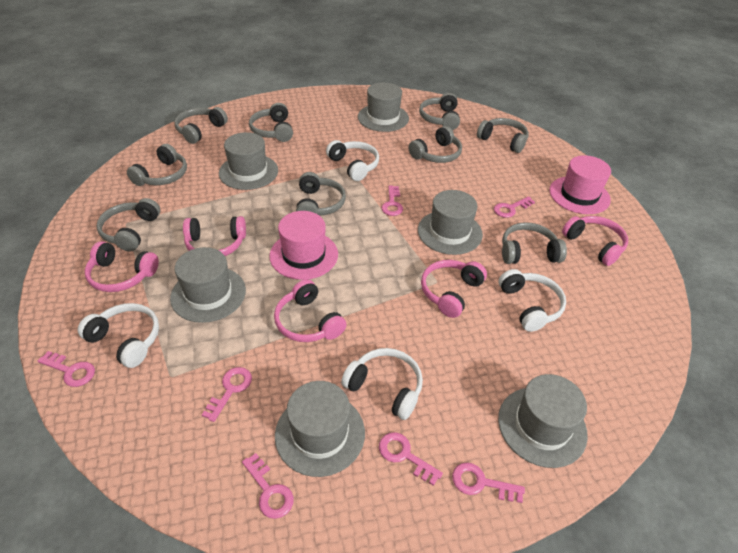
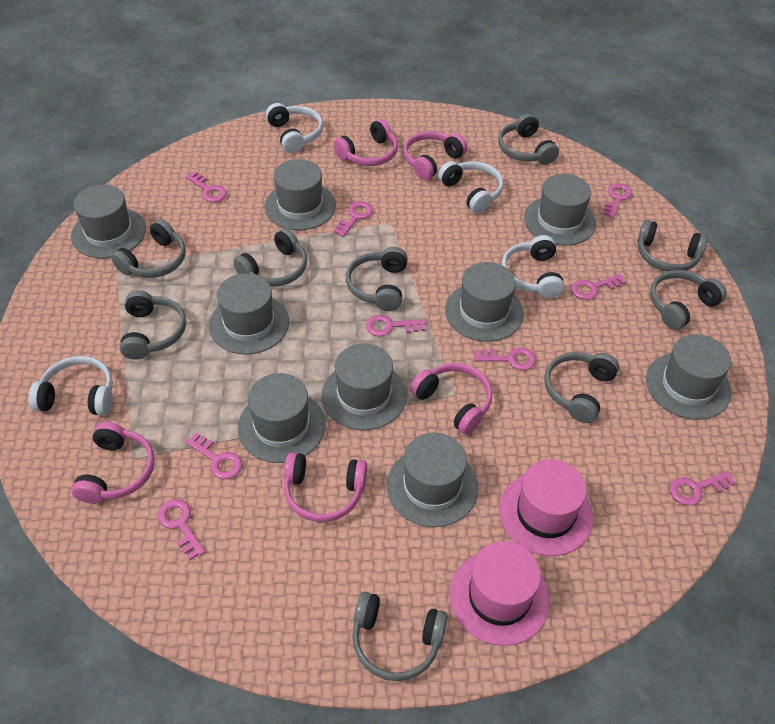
grey hat: 6 -> 9
pink key: 7 -> 9

